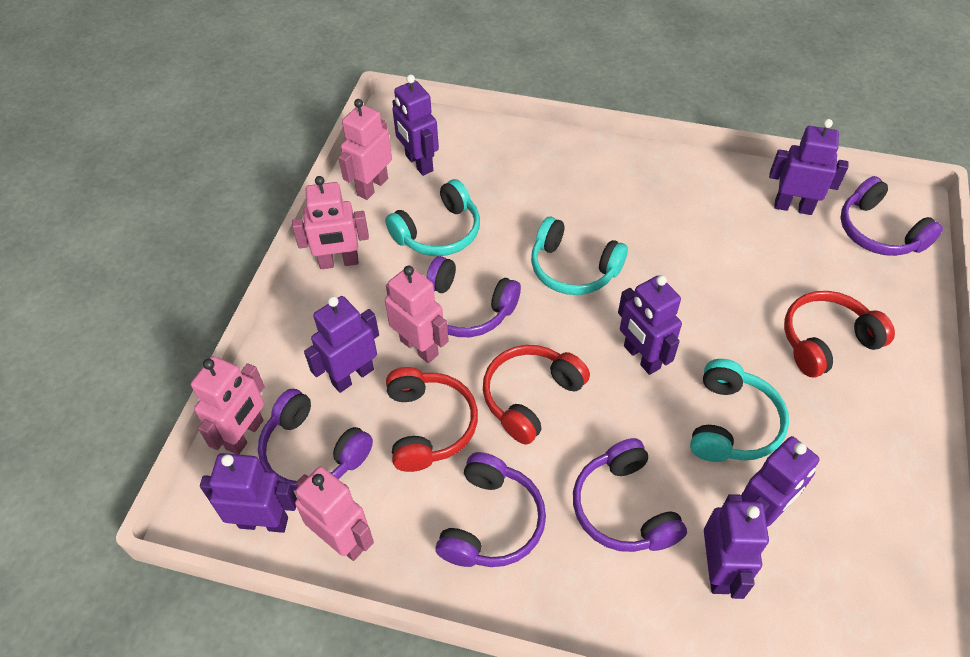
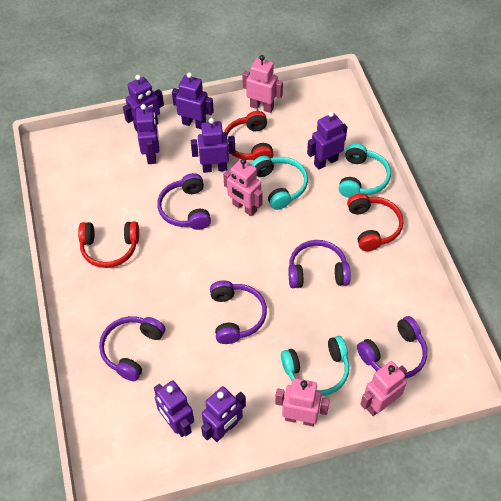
pink robot: 5 -> 4

